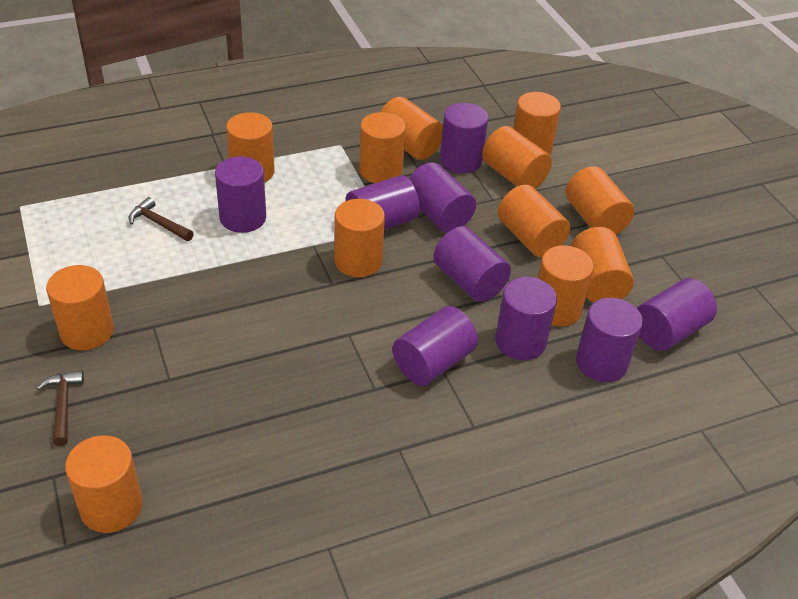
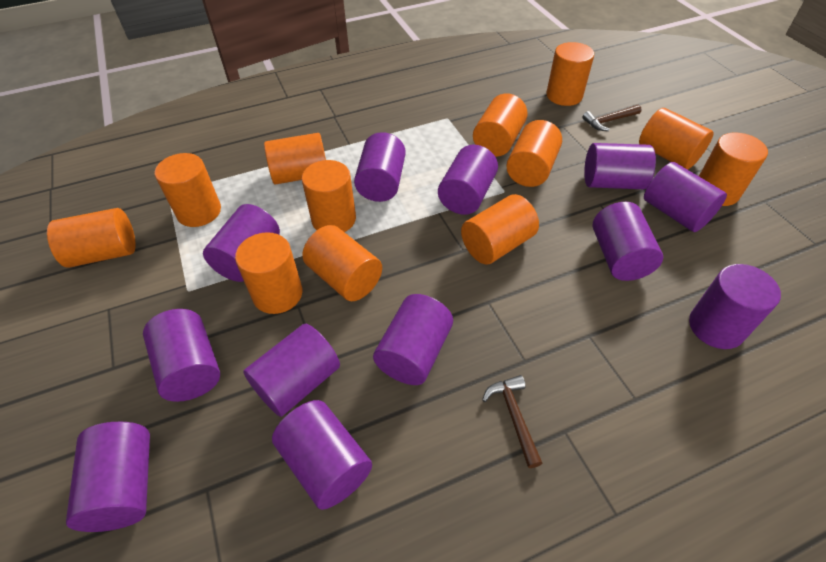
purple cylinder: 9 -> 12

